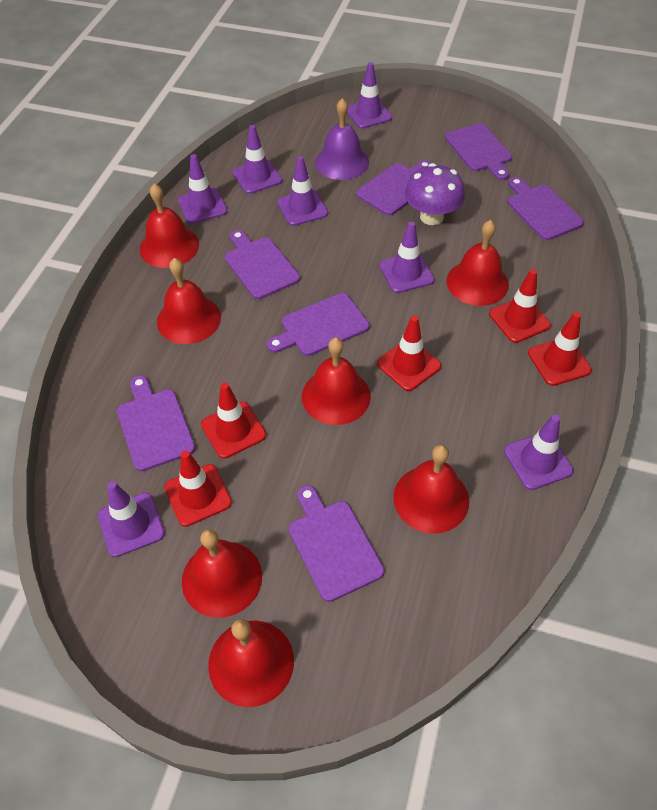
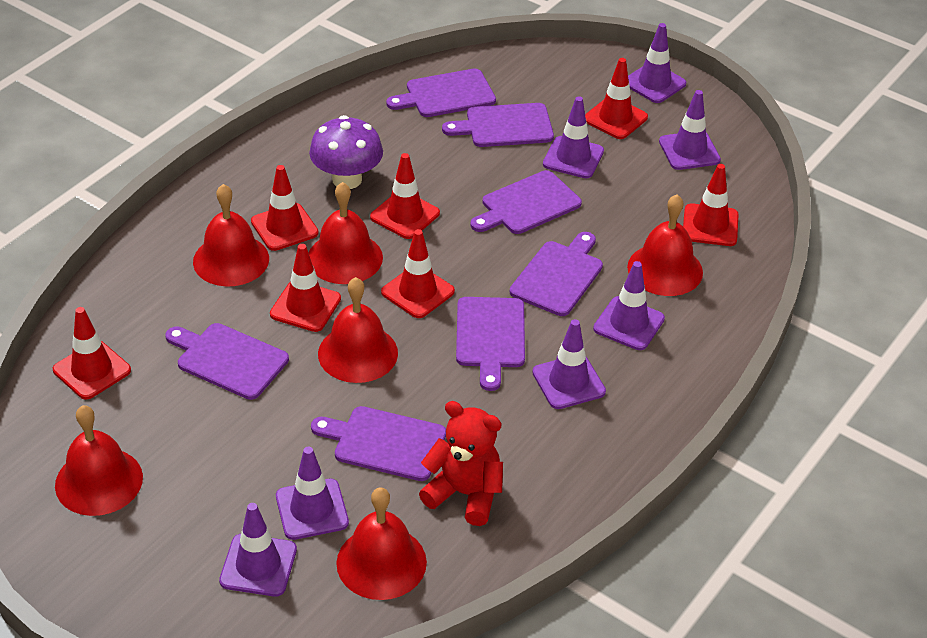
purple bell: 1 -> 0
red bell: 7 -> 6
red teddy bear: 0 -> 1
red traffic cone: 5 -> 7

